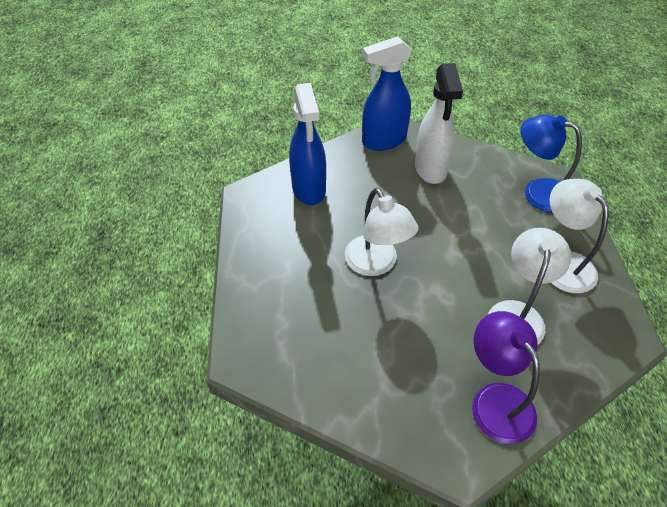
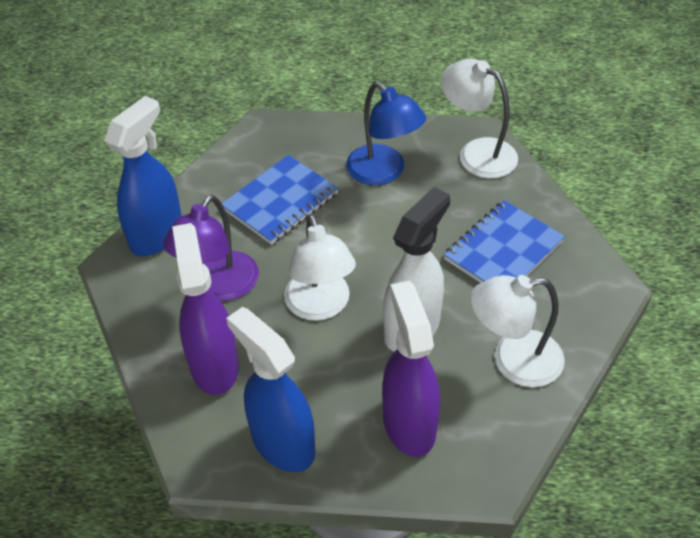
blue notebook: 0 -> 2
purple spray bottle: 0 -> 2

